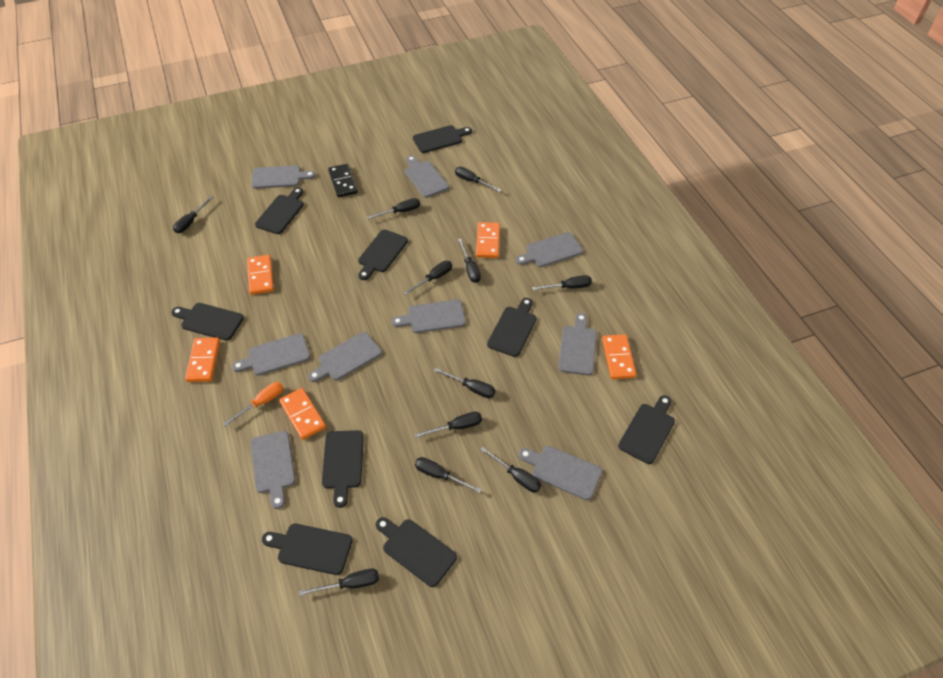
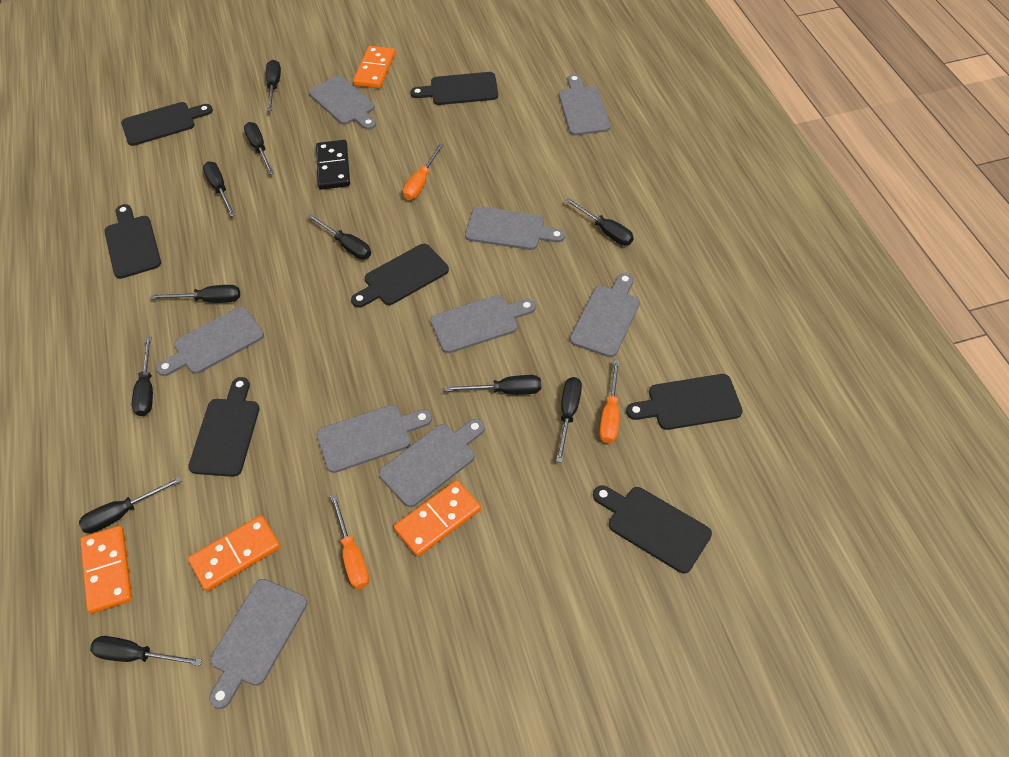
black cutting board: 9 -> 7
orange domino: 5 -> 4
orange screwdriver: 1 -> 3

